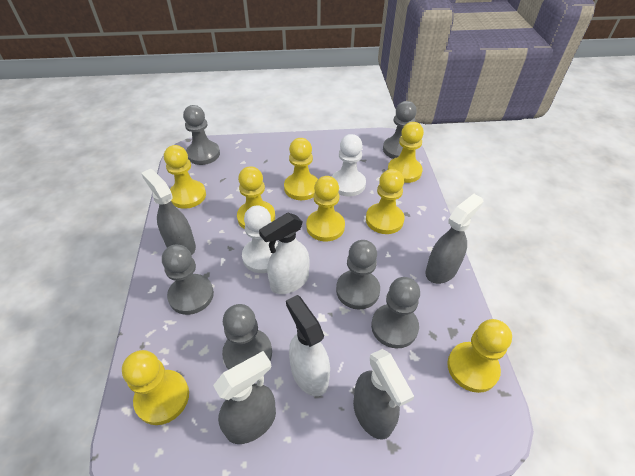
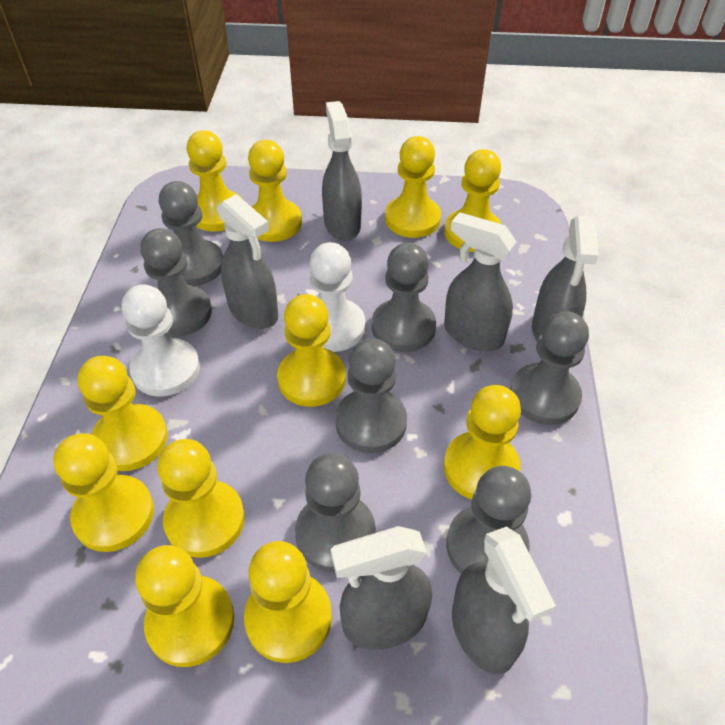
grey pawn: 6 -> 7
grey spray bottle: 4 -> 6
white spray bottle: 2 -> 0
yellow pawn: 8 -> 11

